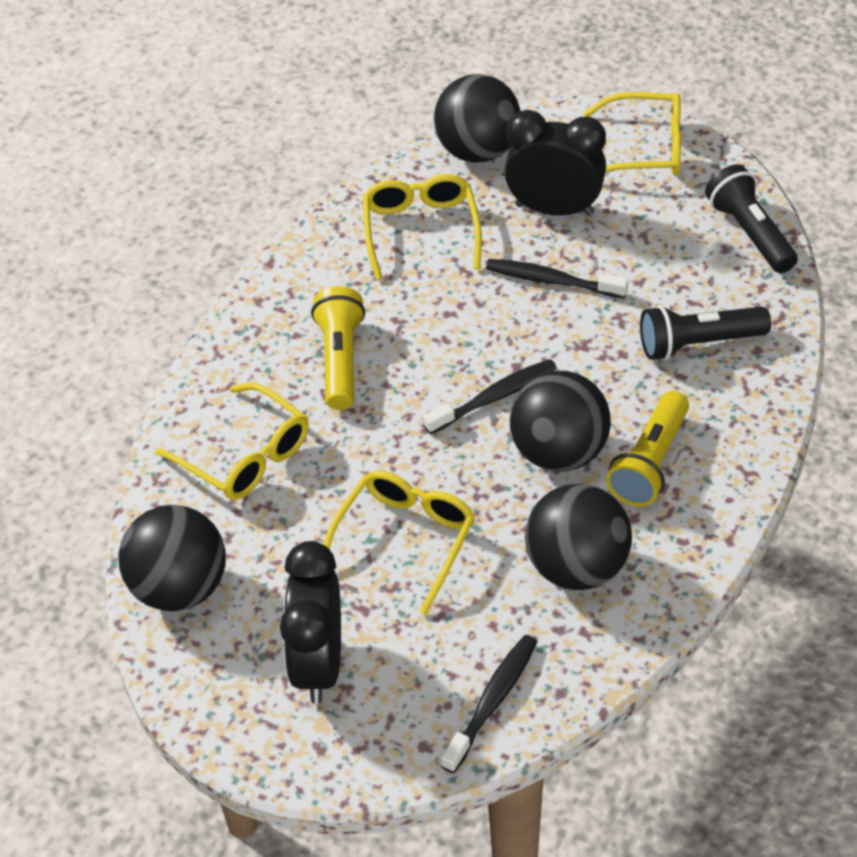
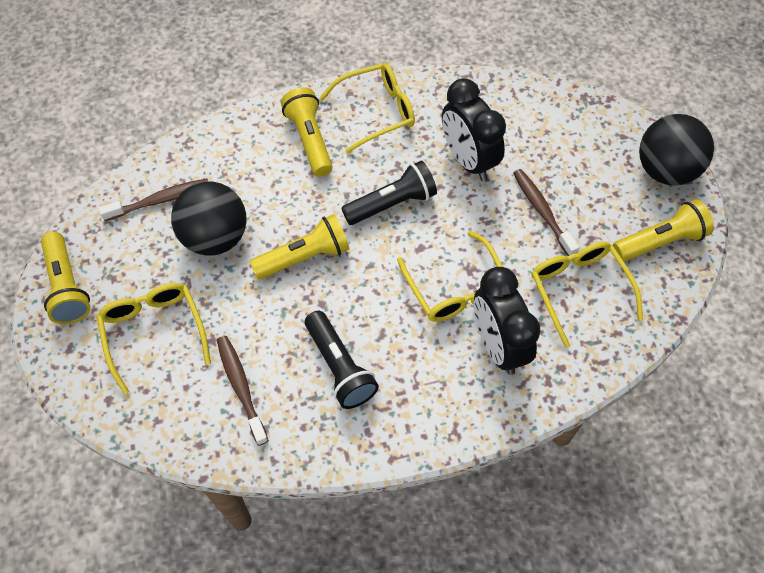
black ball: 4 -> 2
black toothbrush: 3 -> 0
brown toothbrush: 0 -> 3
yellow flashlight: 2 -> 4

